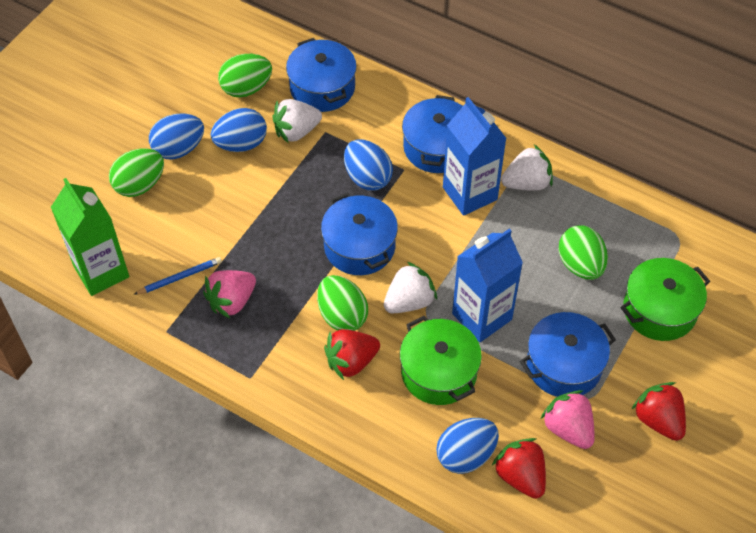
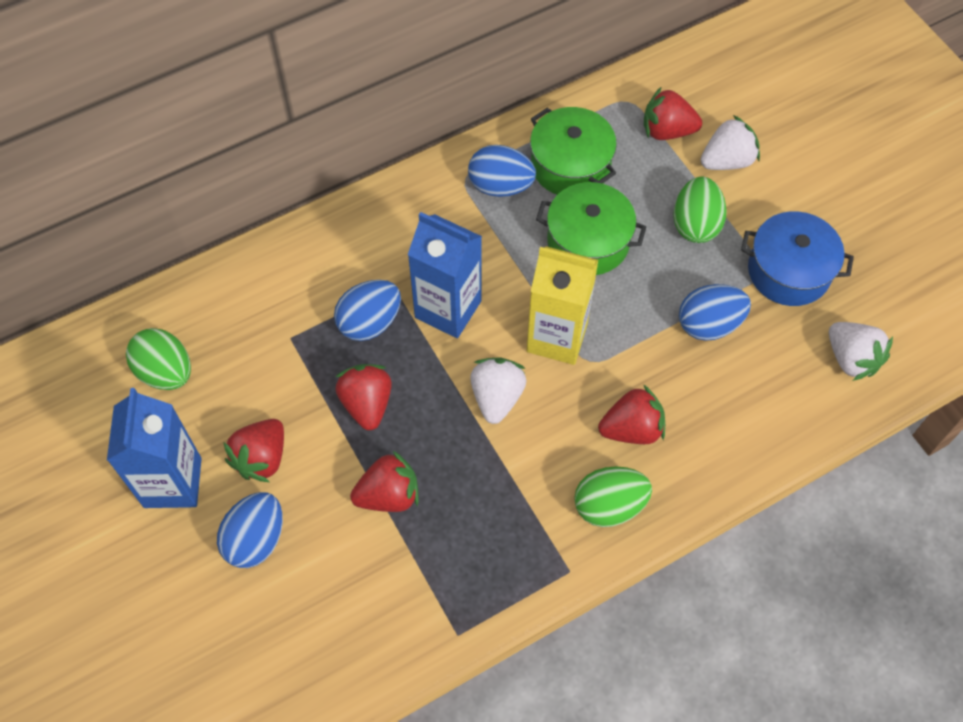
blue pencil: 1 -> 0
blue pot: 4 -> 1
green carton: 1 -> 0
green egg: 4 -> 3
pink strawberry: 2 -> 0
red strawberry: 3 -> 5
yellow carton: 0 -> 1

